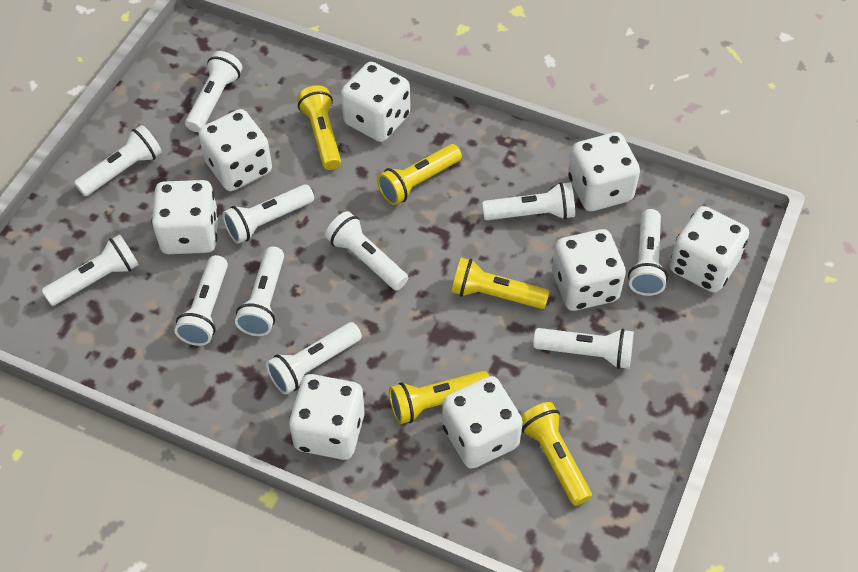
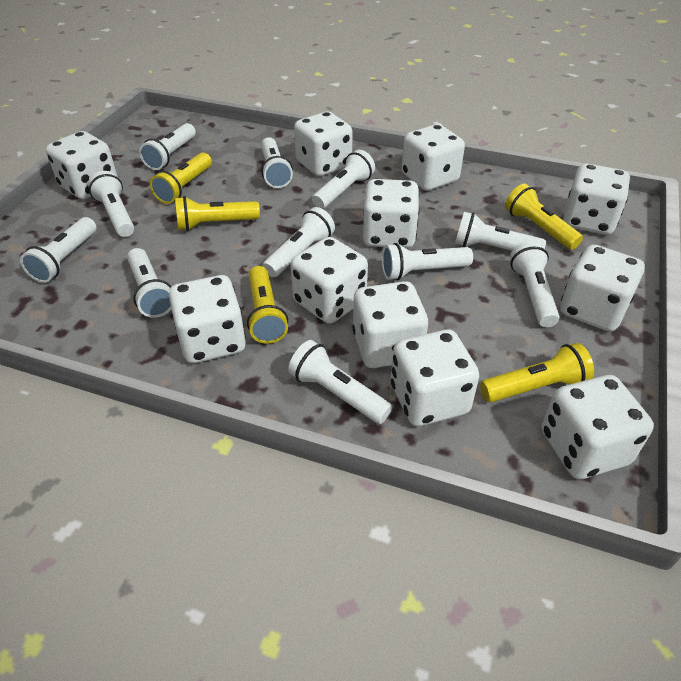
white dice: 8 -> 11

